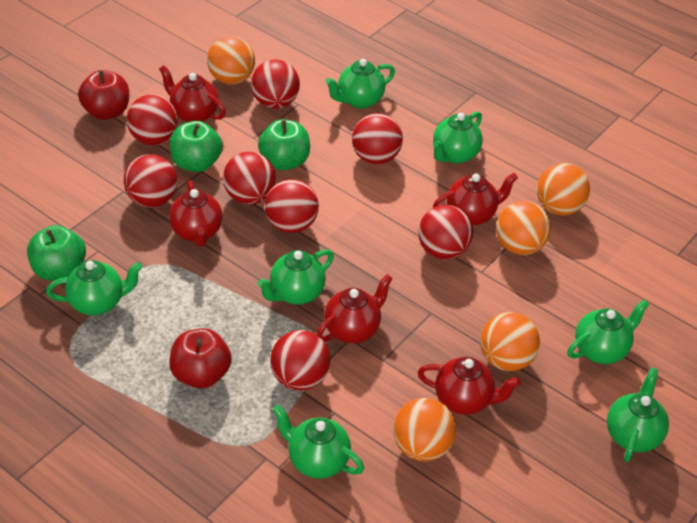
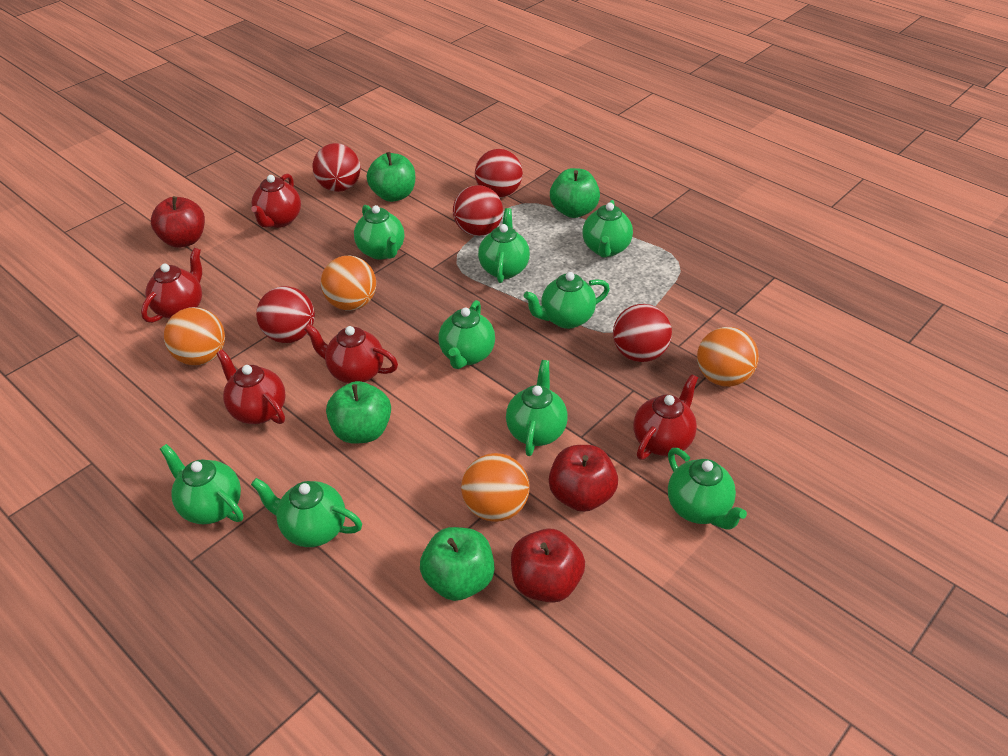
green apple: 3 -> 4
green teapot: 7 -> 9
orange ball: 5 -> 4
red apple: 2 -> 3
red ball: 8 -> 5

